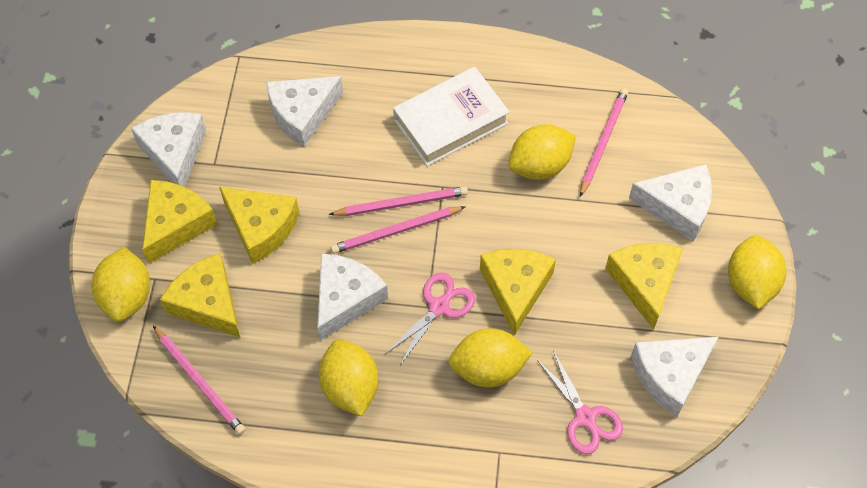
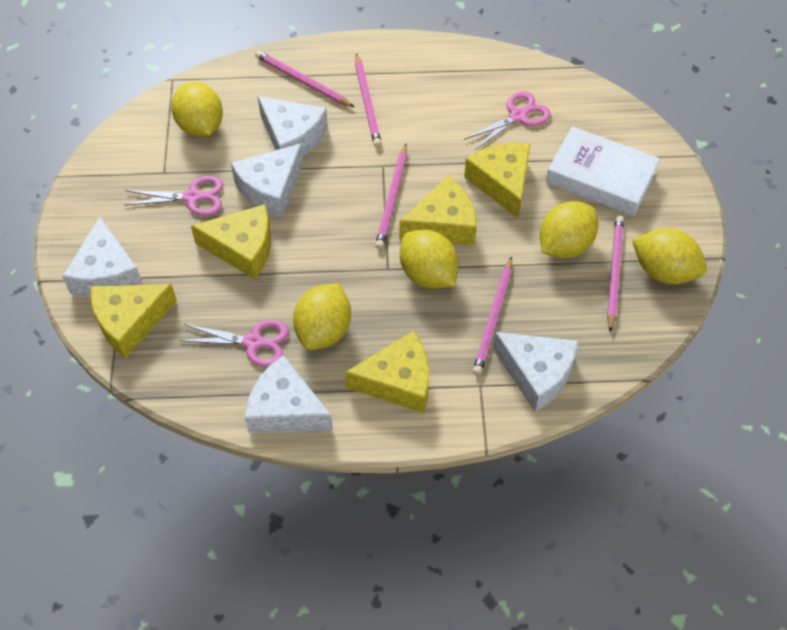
pink pencil: 4 -> 5
pink scissors: 2 -> 3

